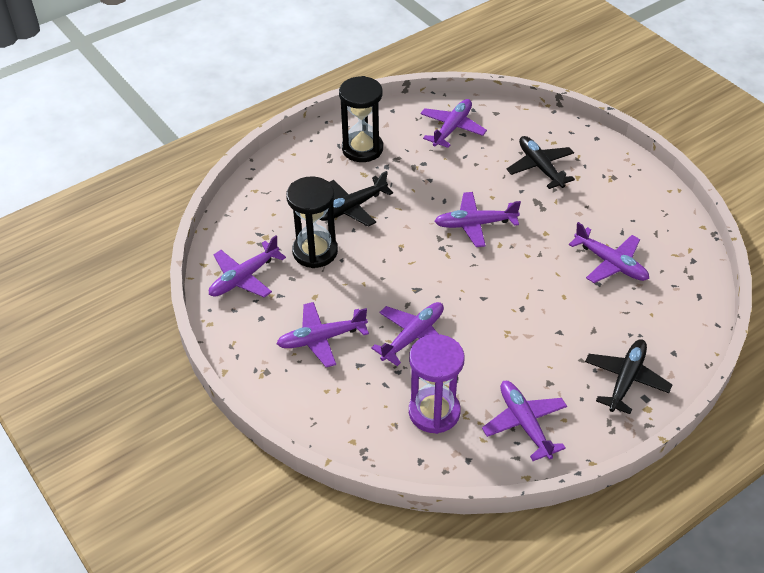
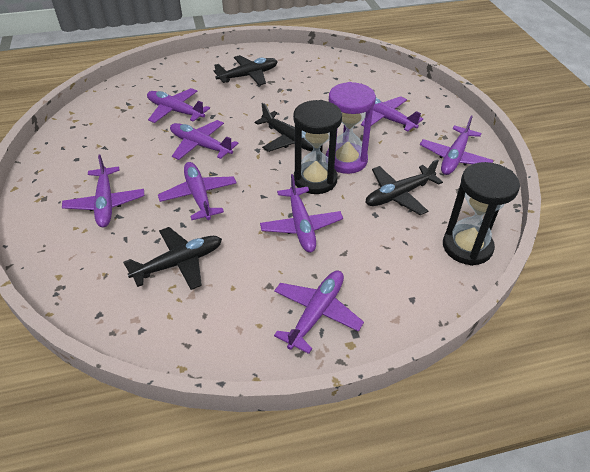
black plane: 3 -> 4
purple plane: 7 -> 8

